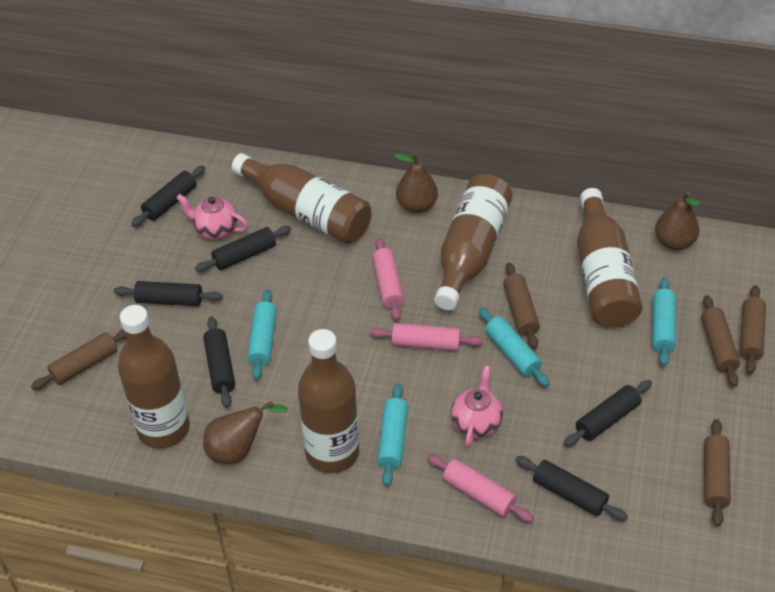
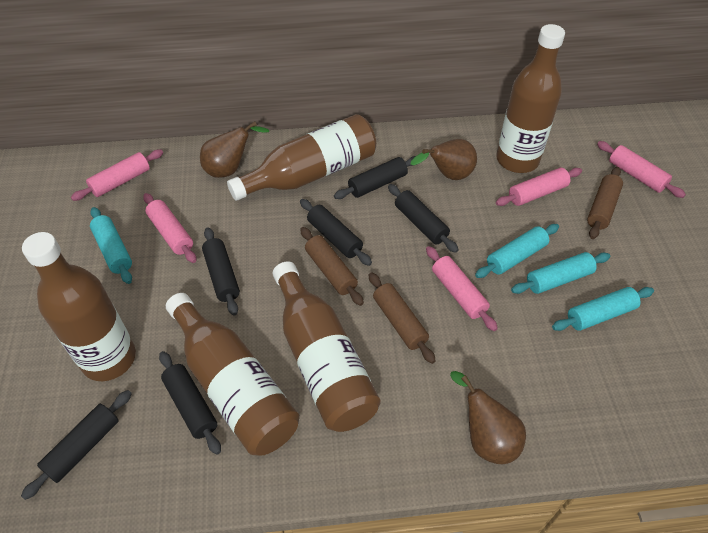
brown rolling pin: 5 -> 3
pink rolling pin: 3 -> 5
pink teapot: 2 -> 0

